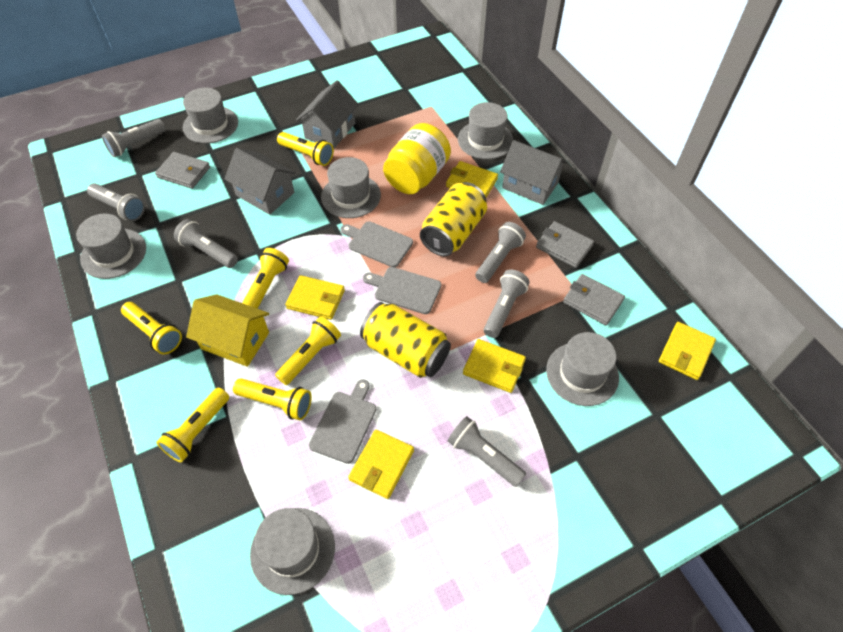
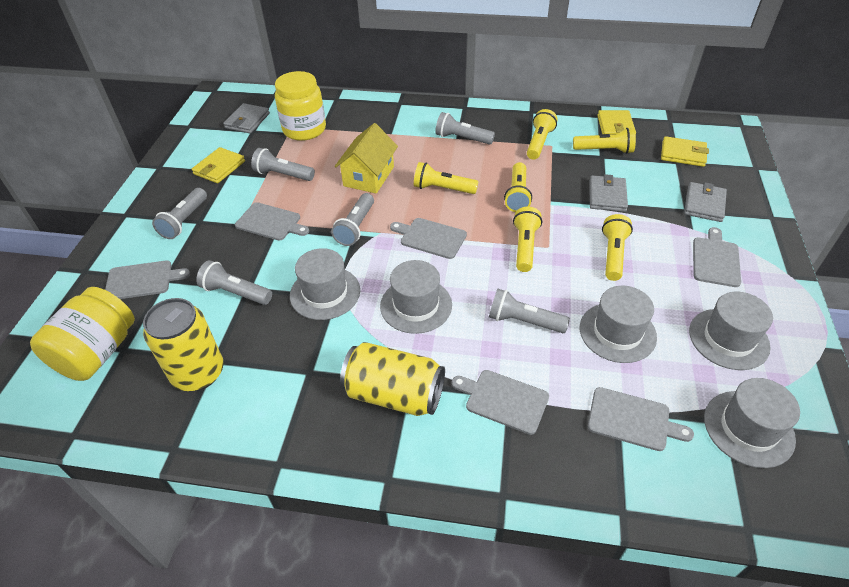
grey cutting board: 3 -> 6
grey hat: 6 -> 5
grey house: 3 -> 0
yellow jar: 1 -> 2
yellow wallet: 5 -> 3

